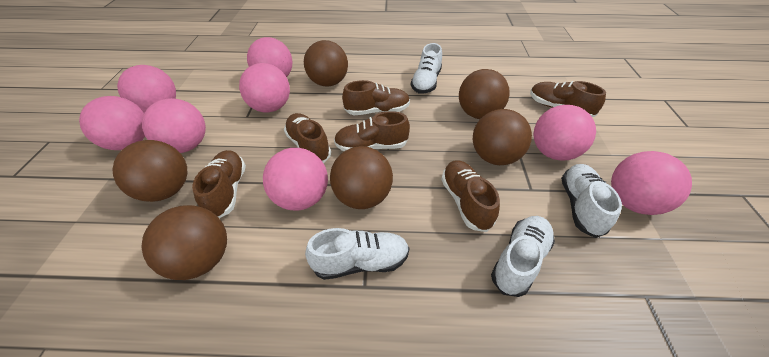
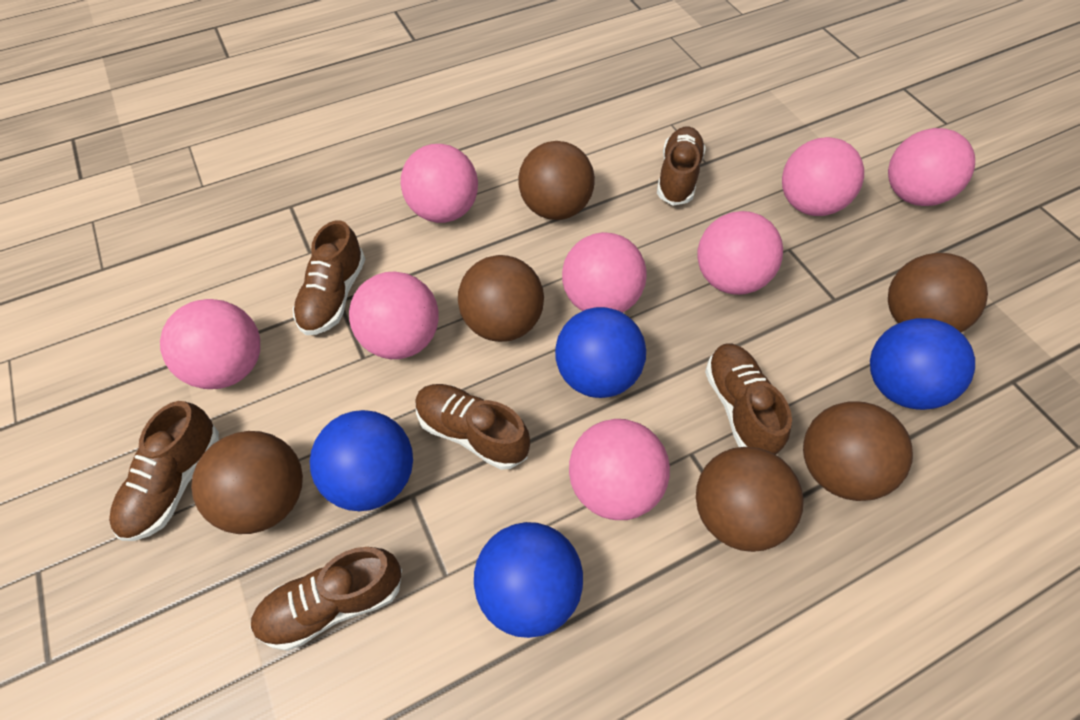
blue ball: 0 -> 4
white shoe: 4 -> 0

